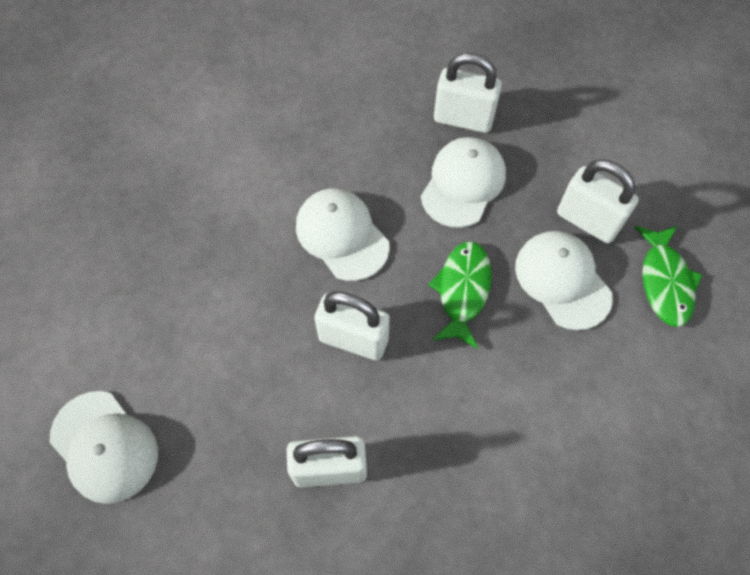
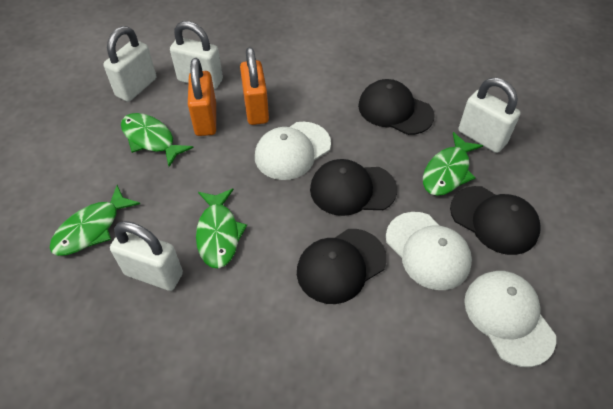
black cap: 0 -> 4
green fish: 2 -> 4
orange padlock: 0 -> 2
white cap: 4 -> 3

